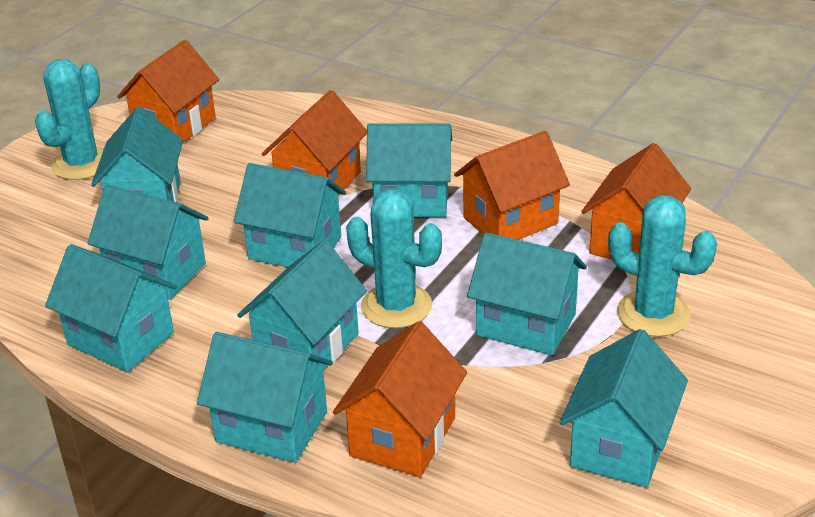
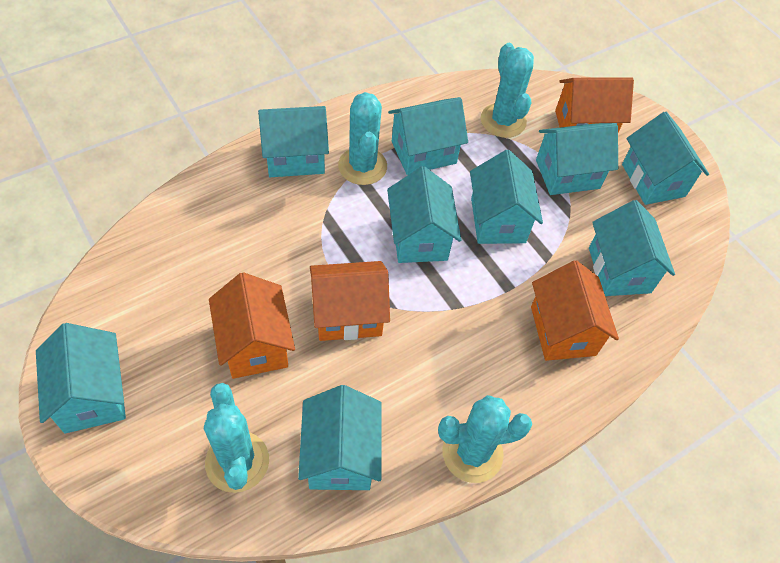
orange house: 5 -> 4
turquoise cactus: 3 -> 4

